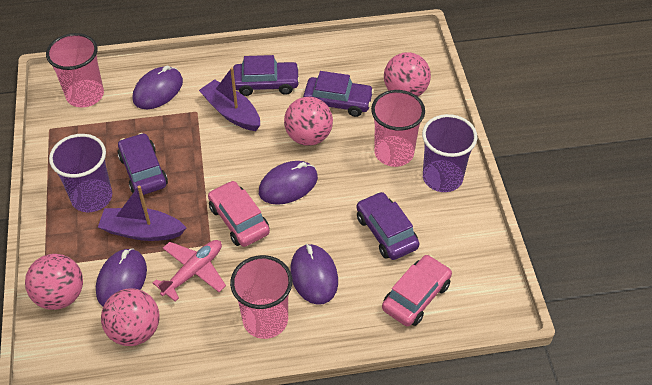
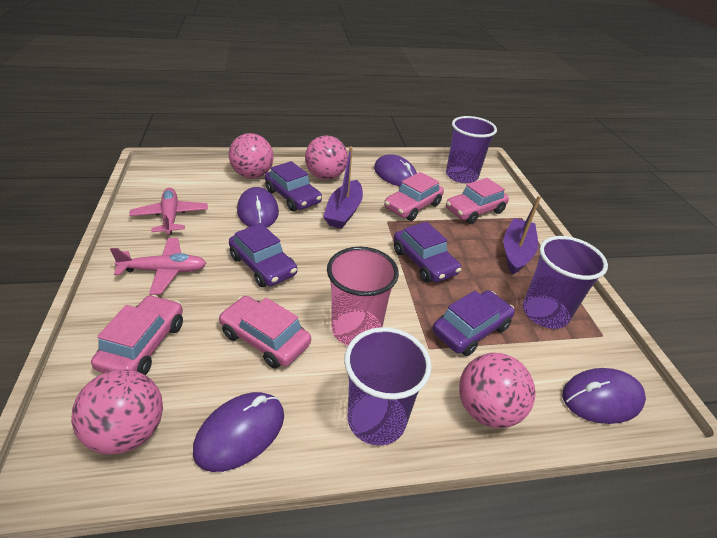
pink car: 2 -> 4
pink cup: 3 -> 1
pink plane: 1 -> 2
purple cup: 2 -> 3

